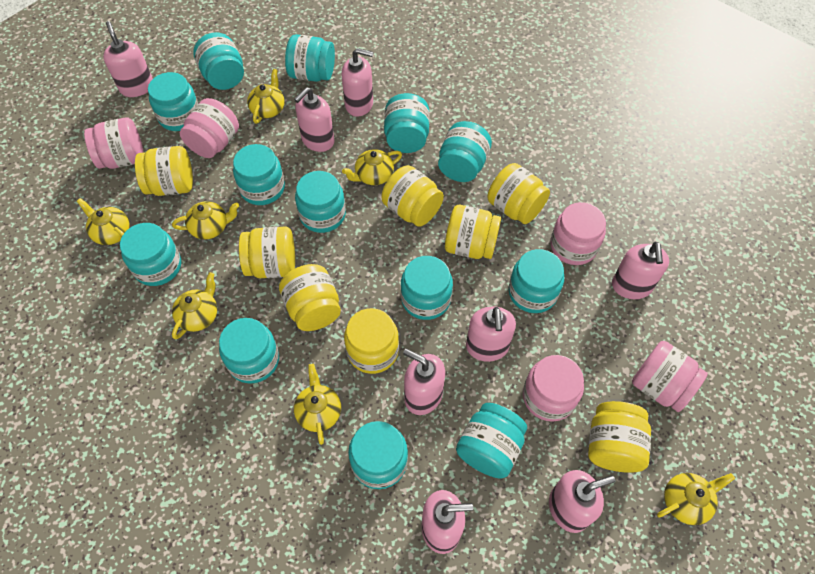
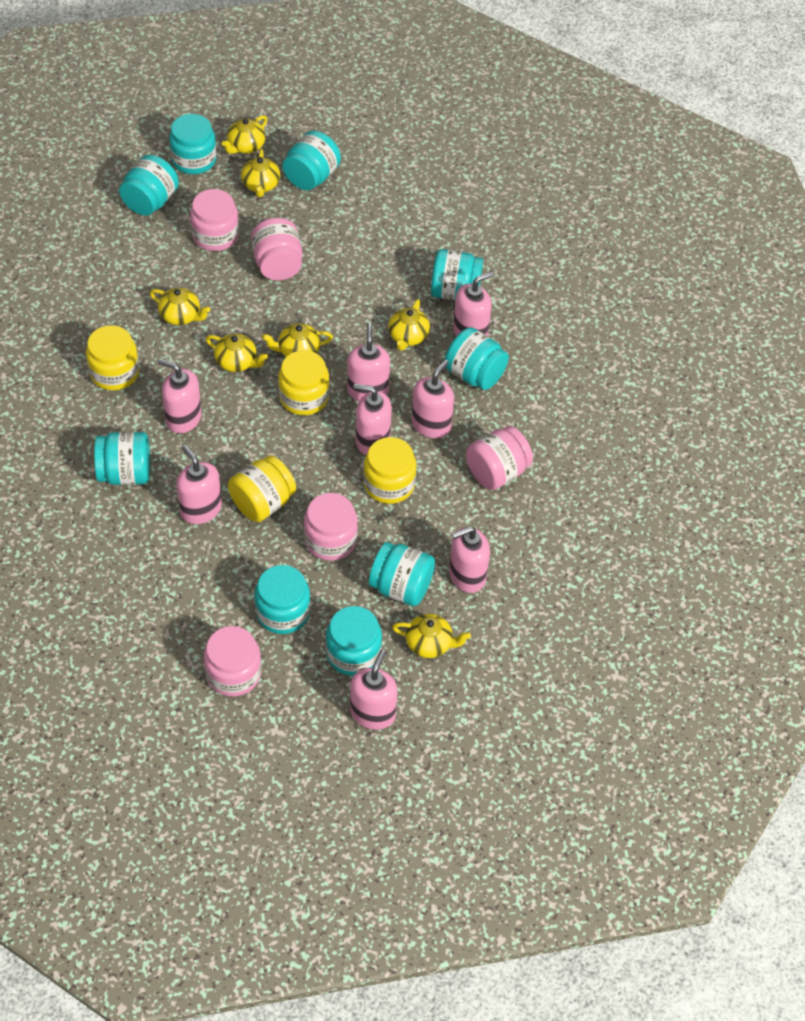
turquoise jar: 13 -> 9
yellow jar: 8 -> 4

